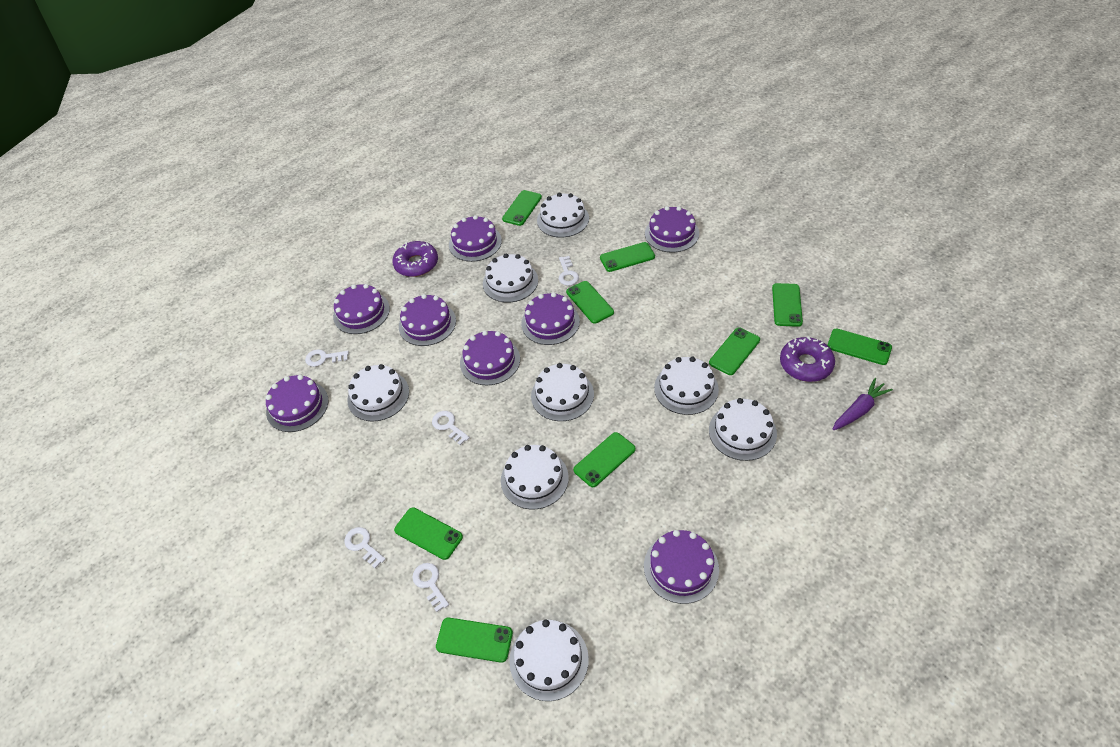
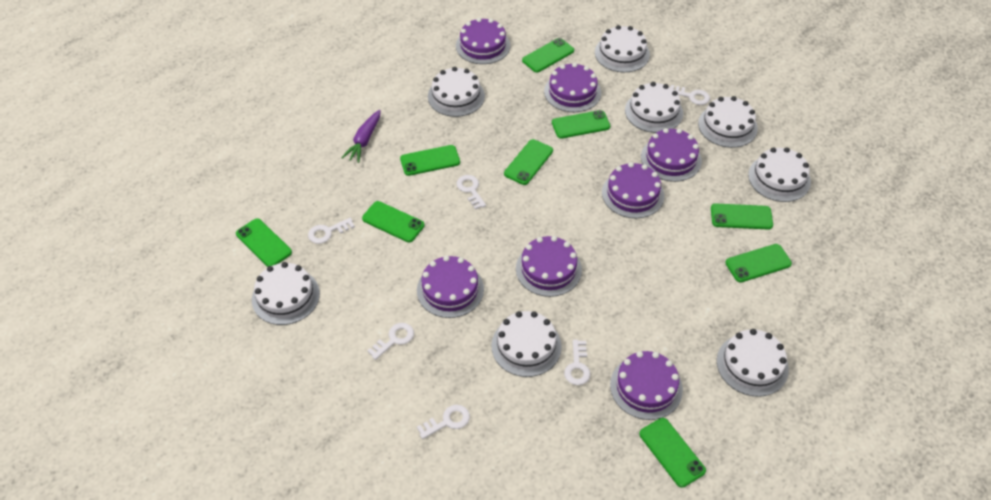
purple cake: 8 -> 7
purple donut: 2 -> 0
white key: 5 -> 6

